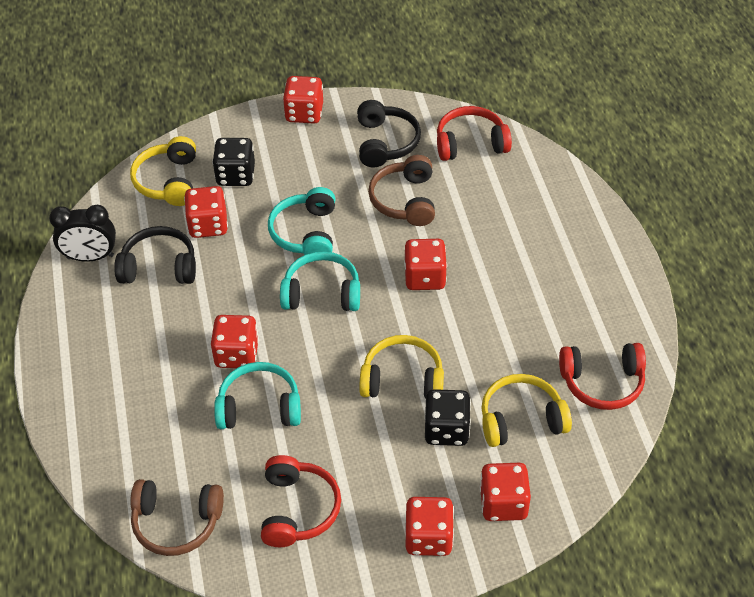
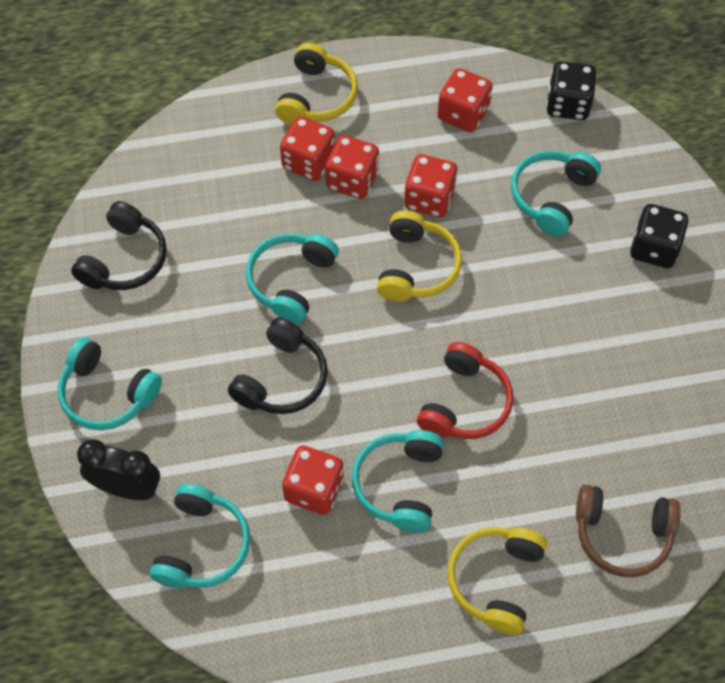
brown headphones: 2 -> 1
red dice: 6 -> 5
red headphones: 3 -> 1
turquoise headphones: 3 -> 5

